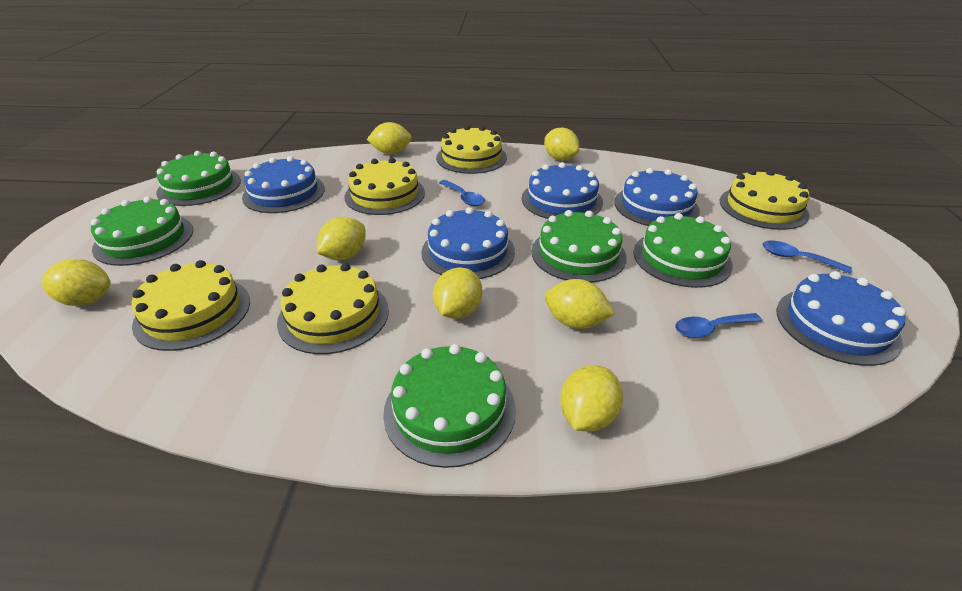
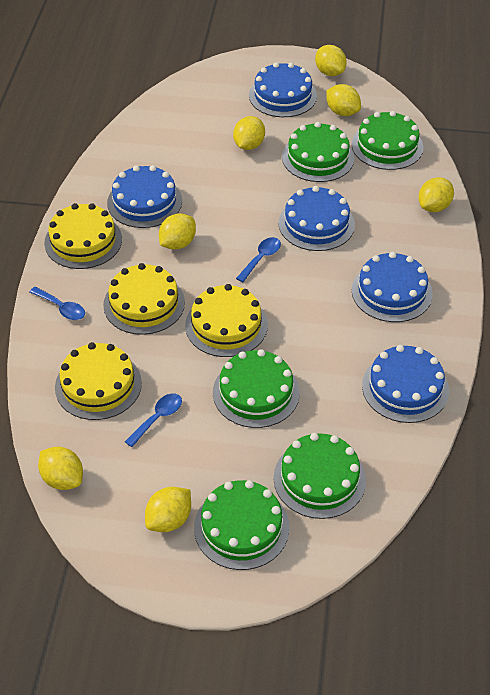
yellow cake: 5 -> 4

